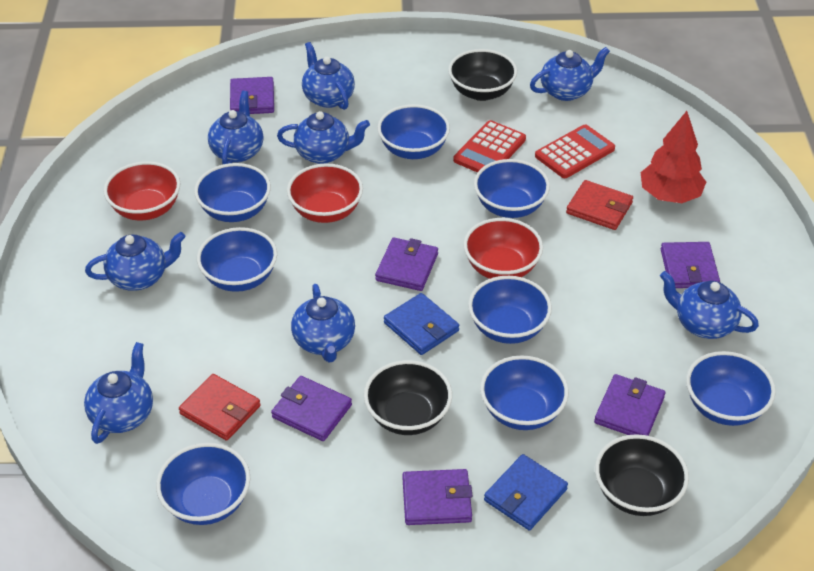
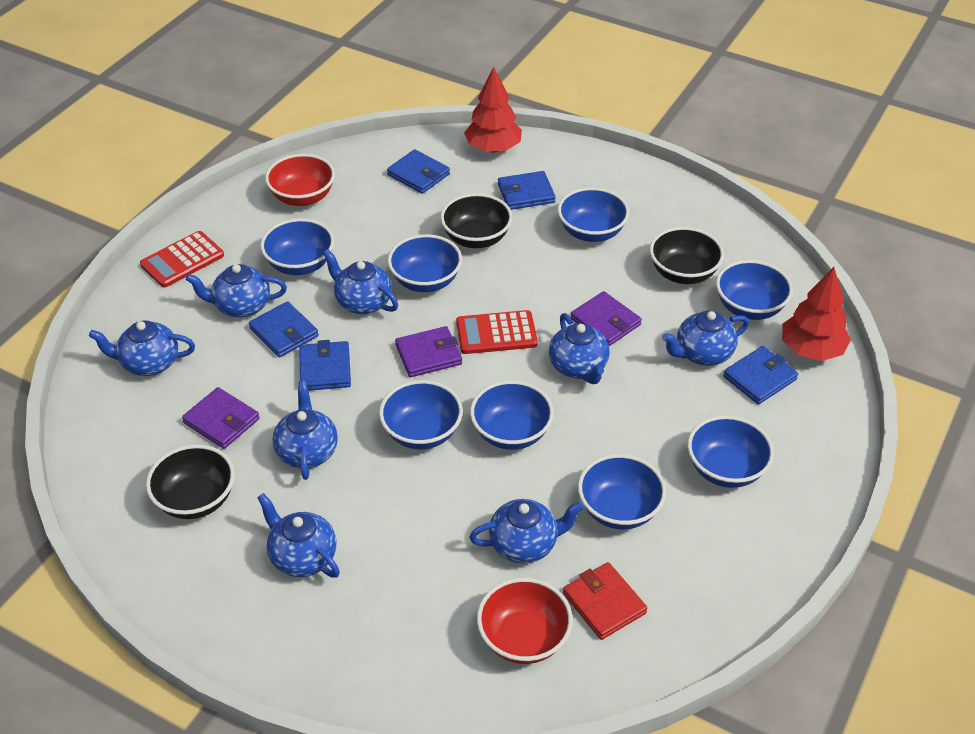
blue wallet: 2 -> 5
purple wallet: 6 -> 3
red bowl: 3 -> 2
red tree: 1 -> 2
red wallet: 2 -> 1

